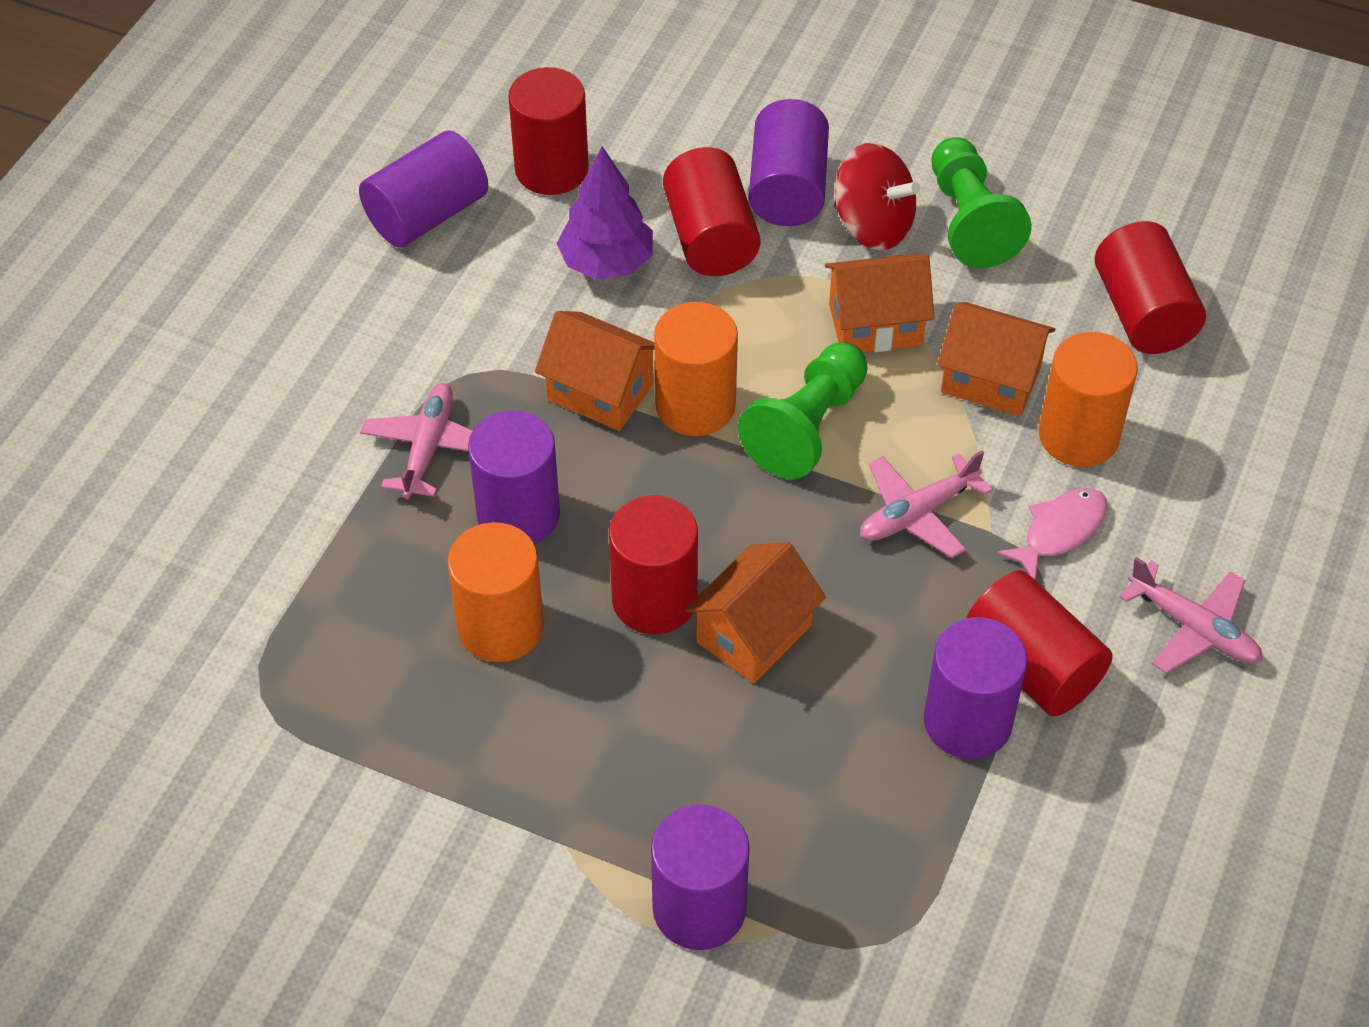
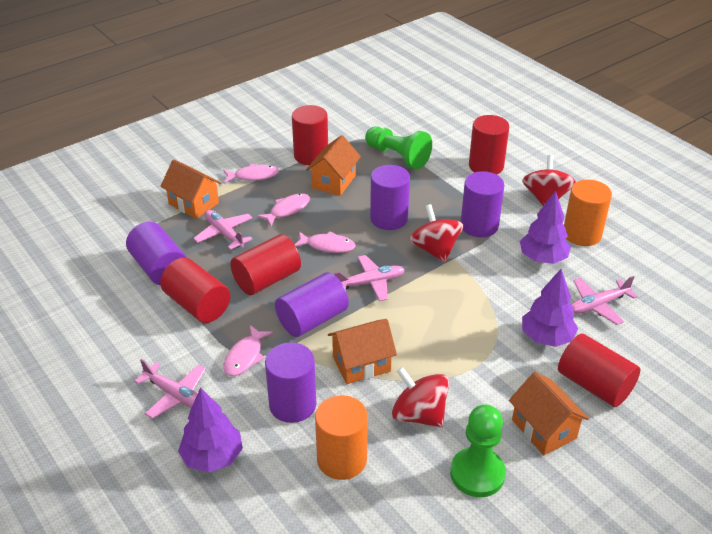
orange cylinder: 3 -> 2
pink fish: 1 -> 4
pink plane: 3 -> 4
purple tree: 1 -> 3
red spinning top: 1 -> 3

